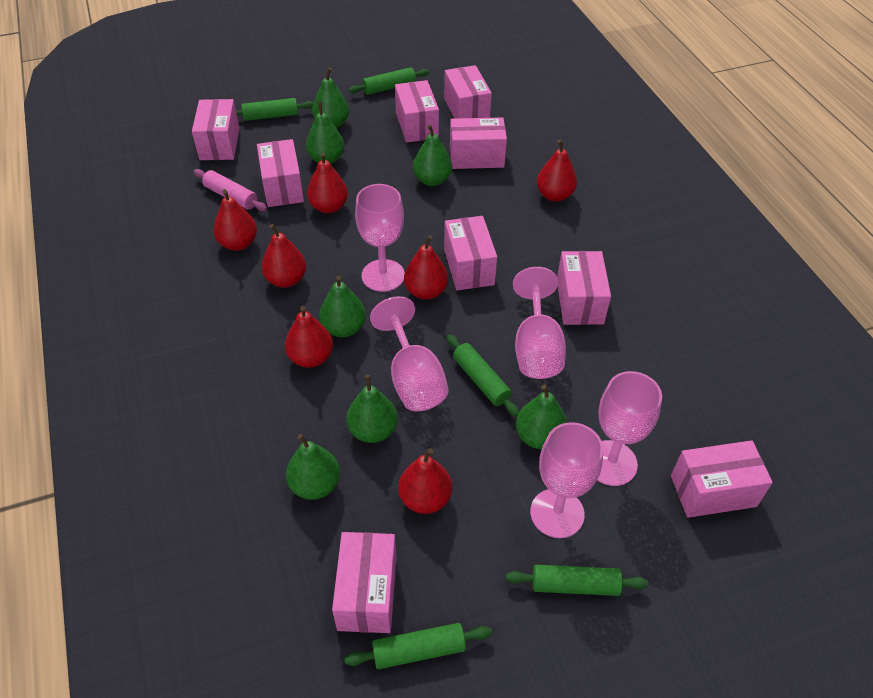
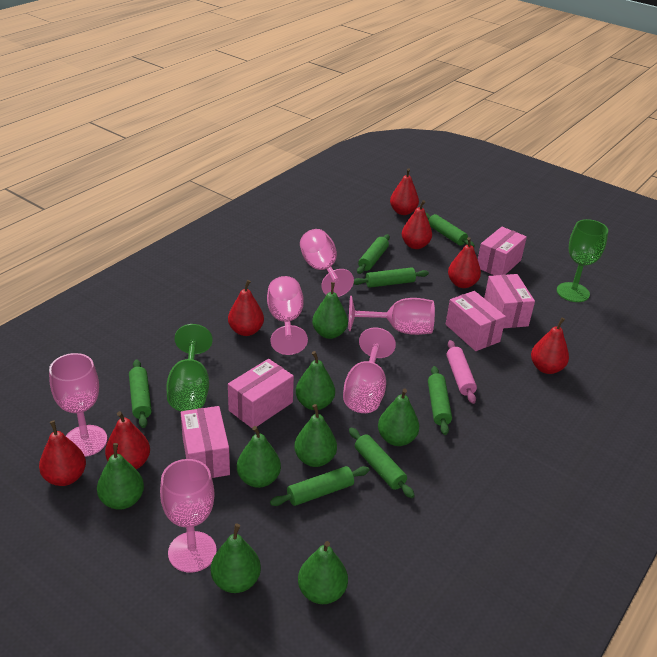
green goblet: 0 -> 2
green pear: 7 -> 8
green rolling pin: 5 -> 7
pink box: 9 -> 5
pink goblet: 5 -> 6

